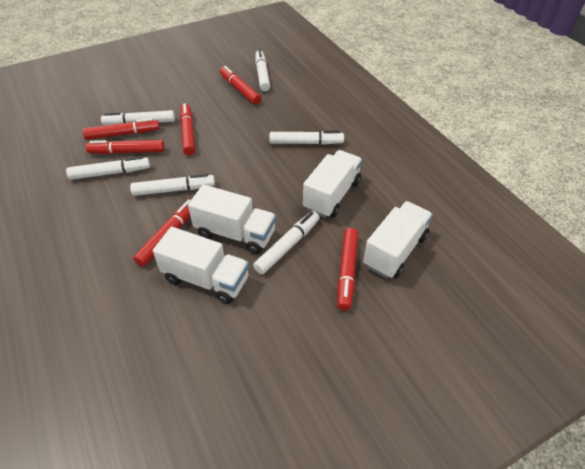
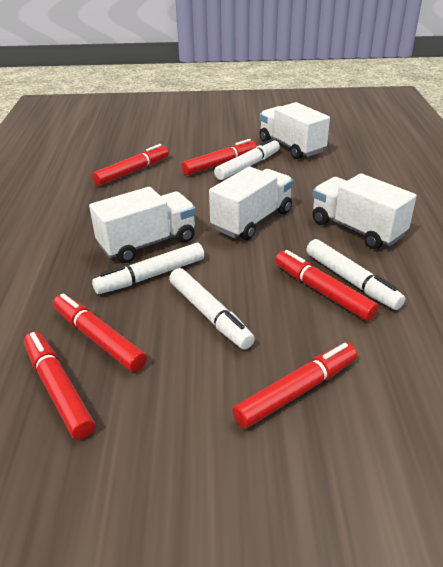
white marker: 6 -> 4

